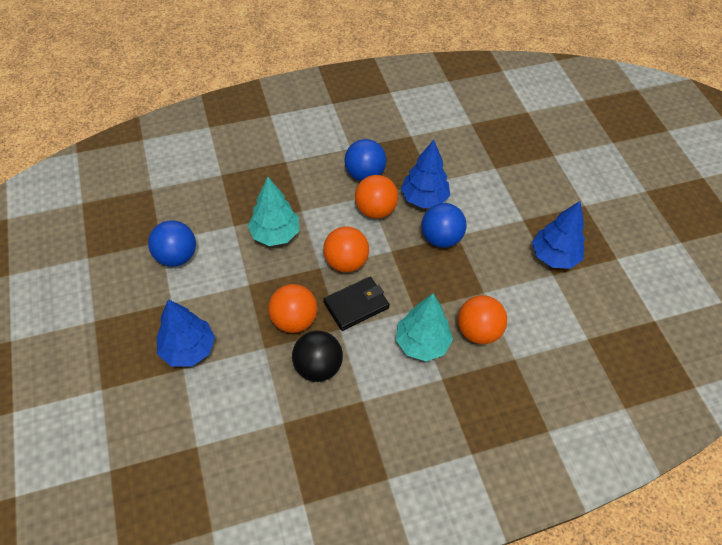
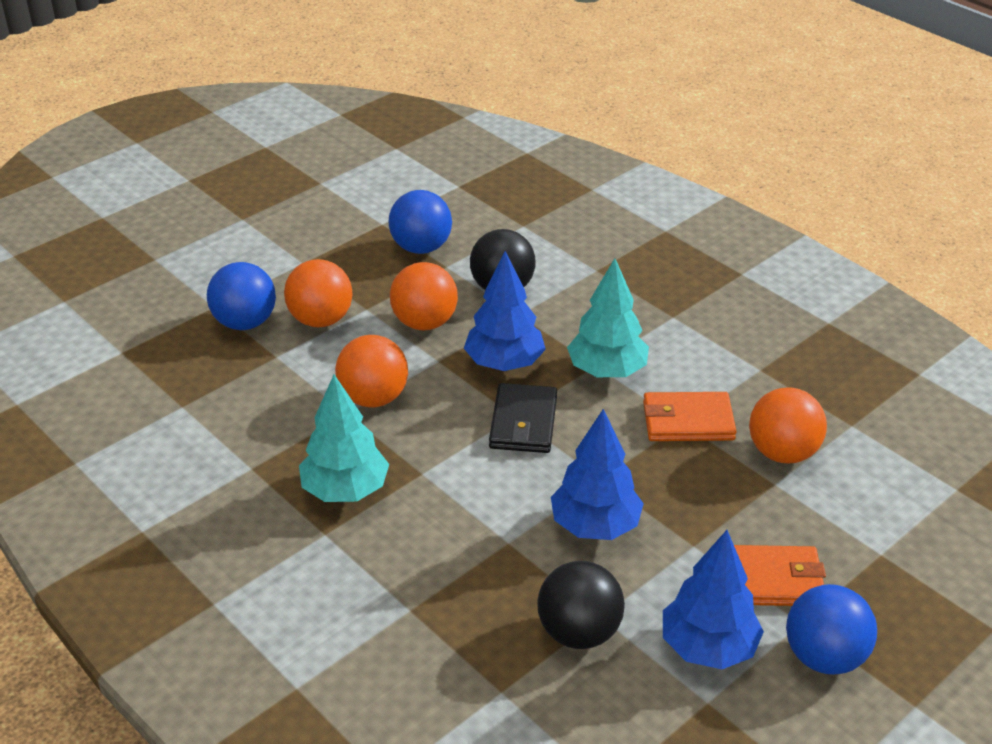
black ball: 1 -> 2
orange wallet: 0 -> 2

